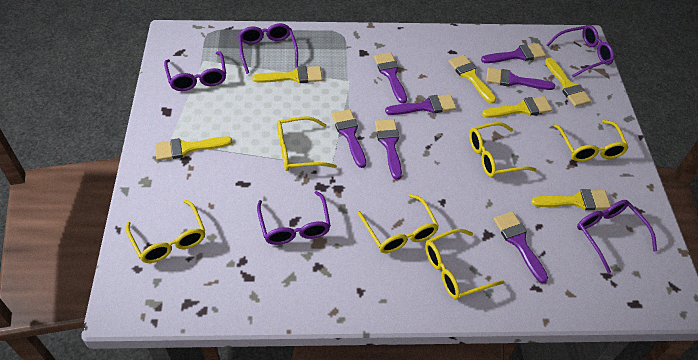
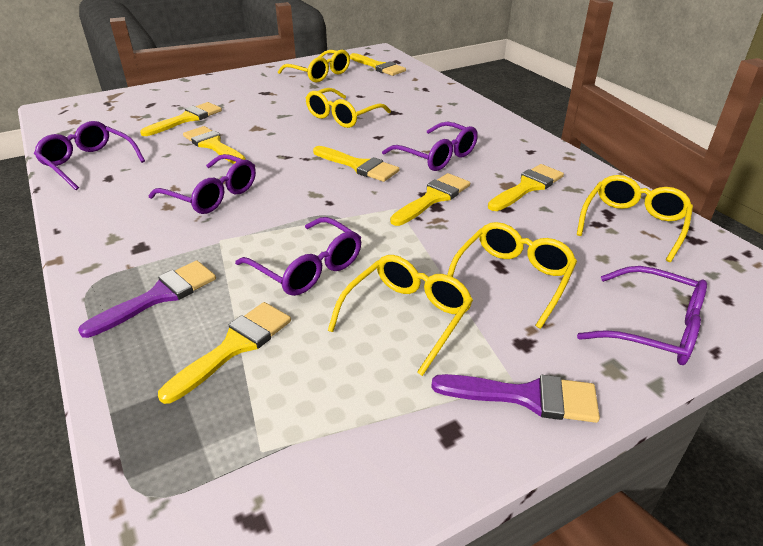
purple brush: 7 -> 2
yellow brush: 6 -> 7
yellow glasses: 6 -> 5

